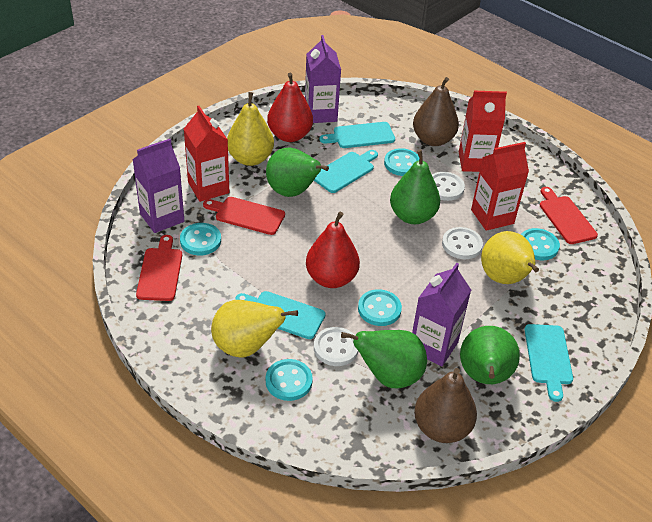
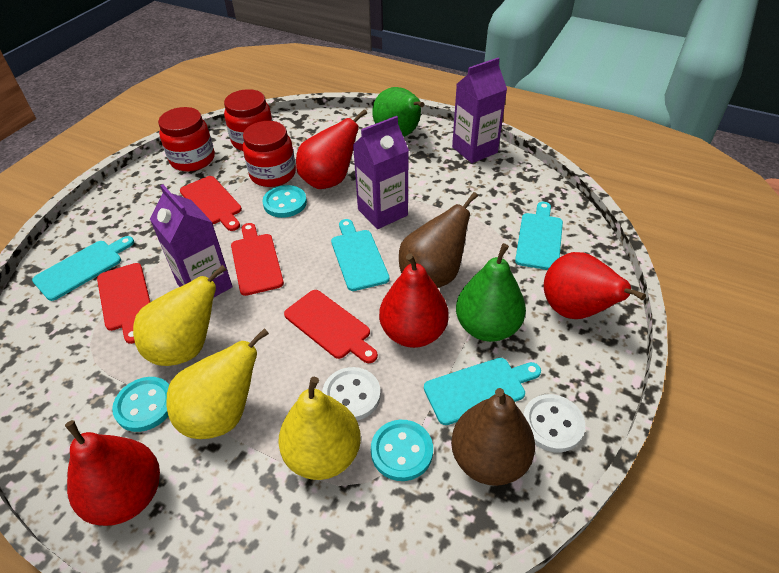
green pear: 4 -> 2
red carton: 3 -> 0
red cutting board: 3 -> 4
red jar: 0 -> 3
red pear: 2 -> 4
turquoise button: 5 -> 3
white button: 3 -> 2

